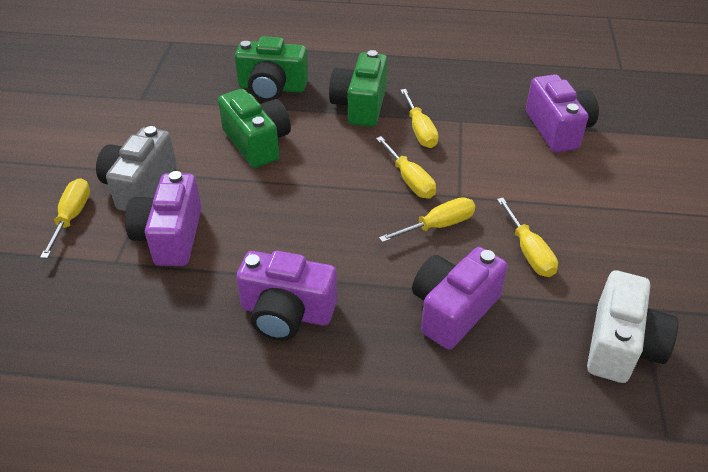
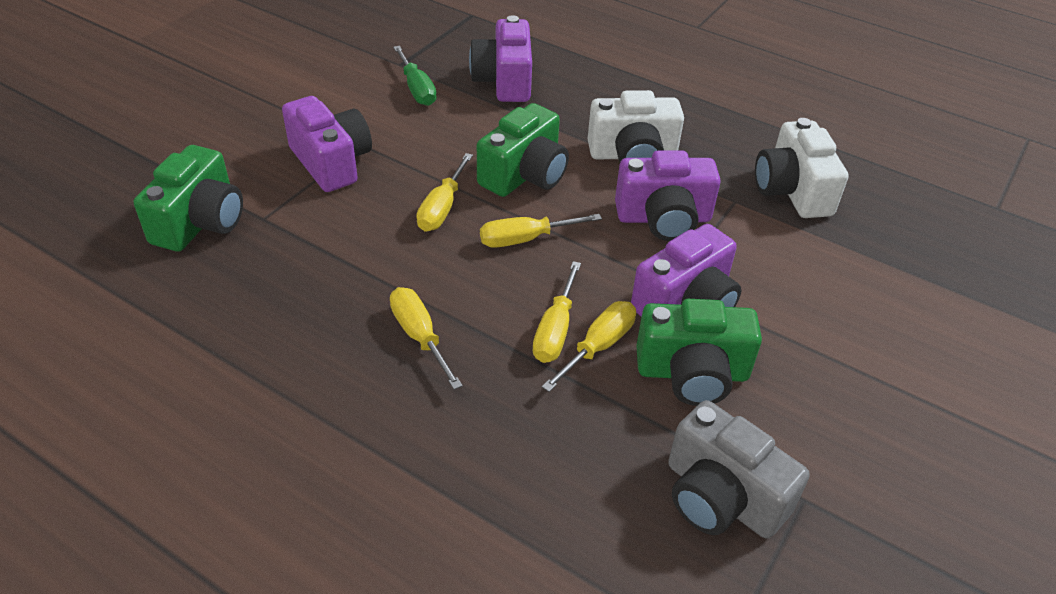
green screwdriver: 0 -> 1
white camera: 1 -> 2

